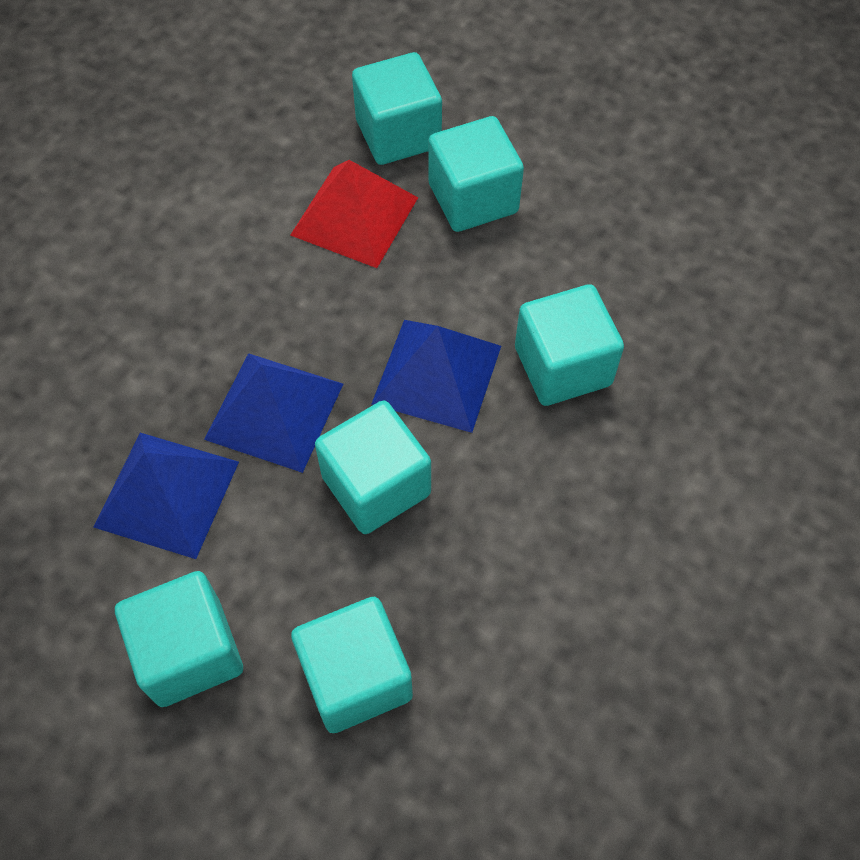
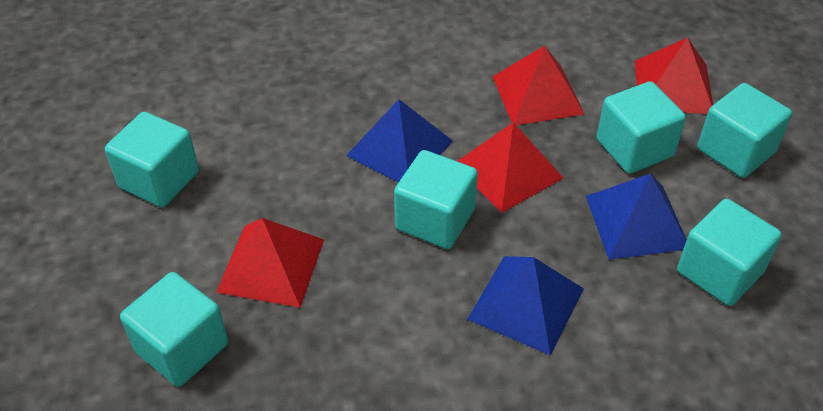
red pyramid: 1 -> 4

